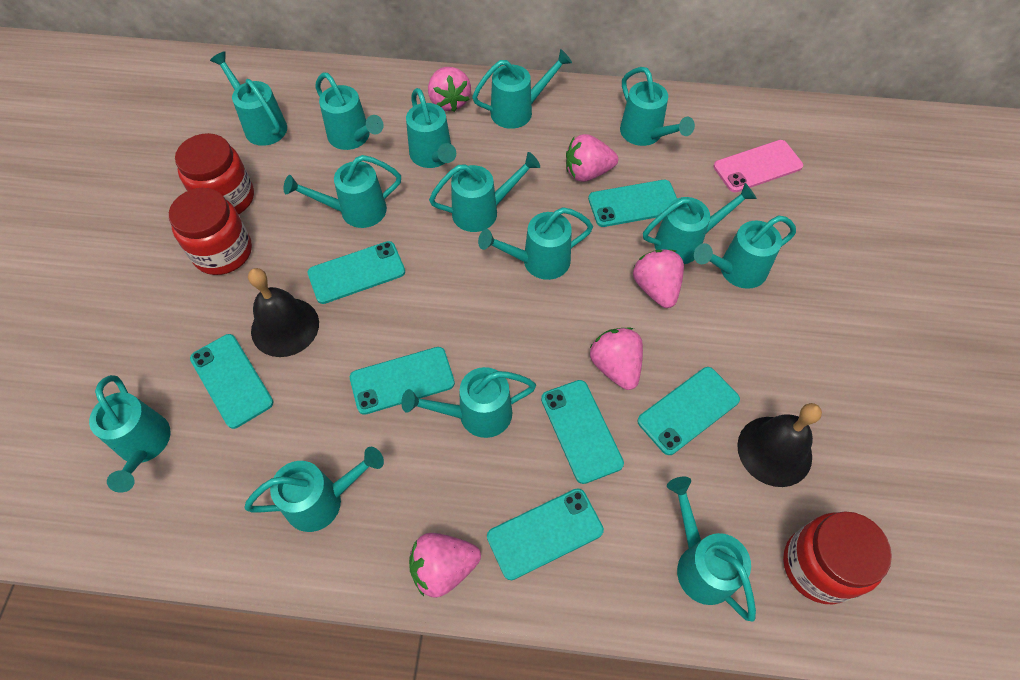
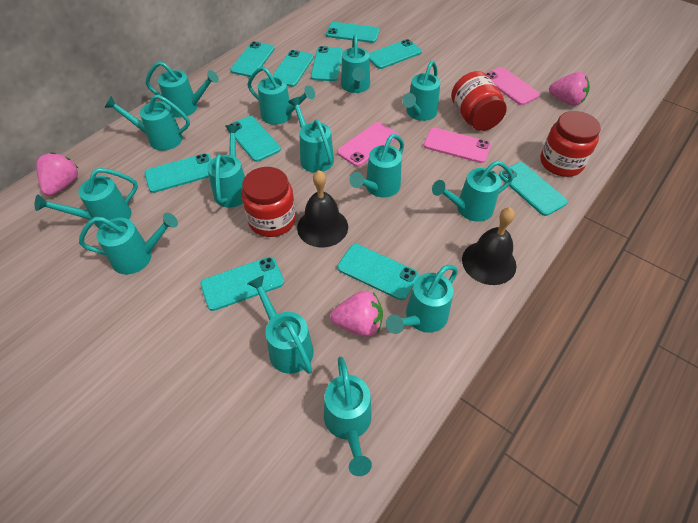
pink phone: 1 -> 3
pink strawberry: 5 -> 3
turquoise phone: 7 -> 10

